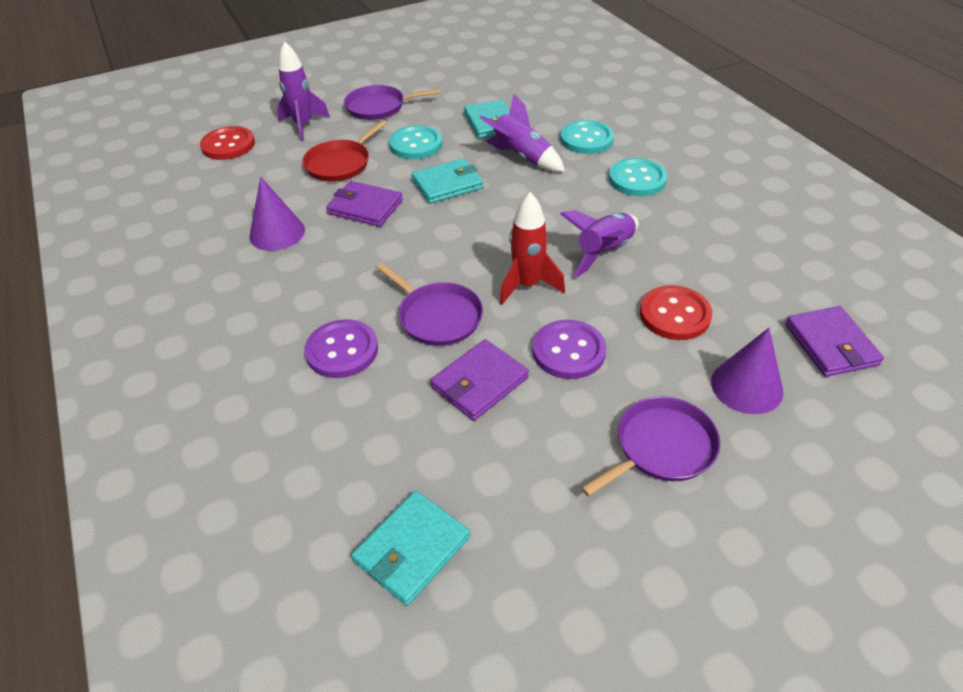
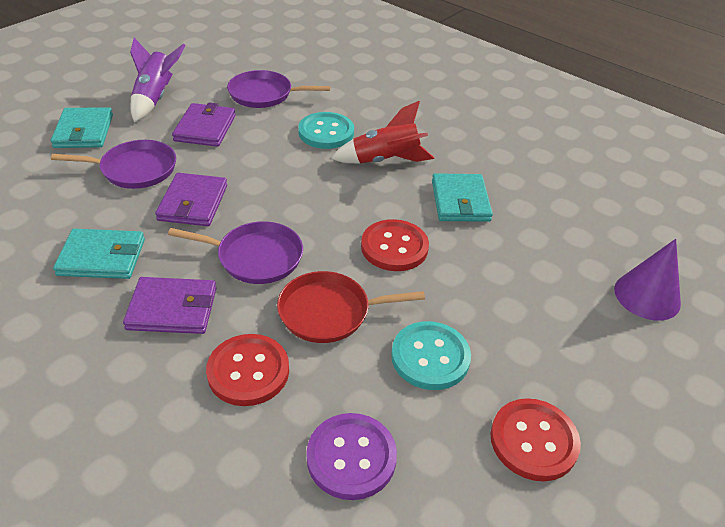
purple button: 2 -> 1
purple cone: 2 -> 1
purple rocket: 3 -> 1
red button: 2 -> 3
turquoise button: 3 -> 2

